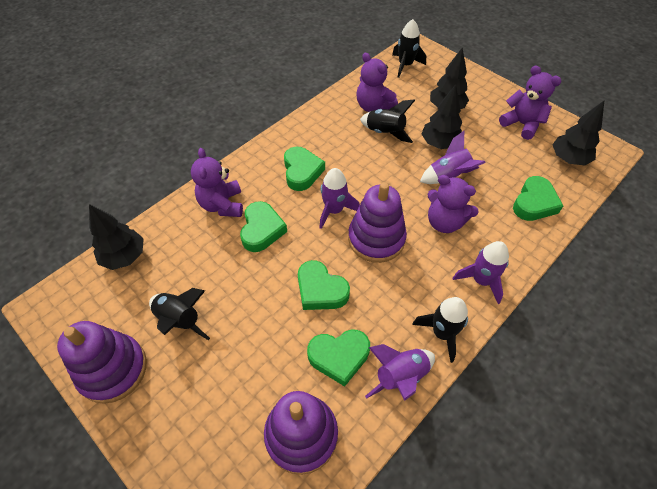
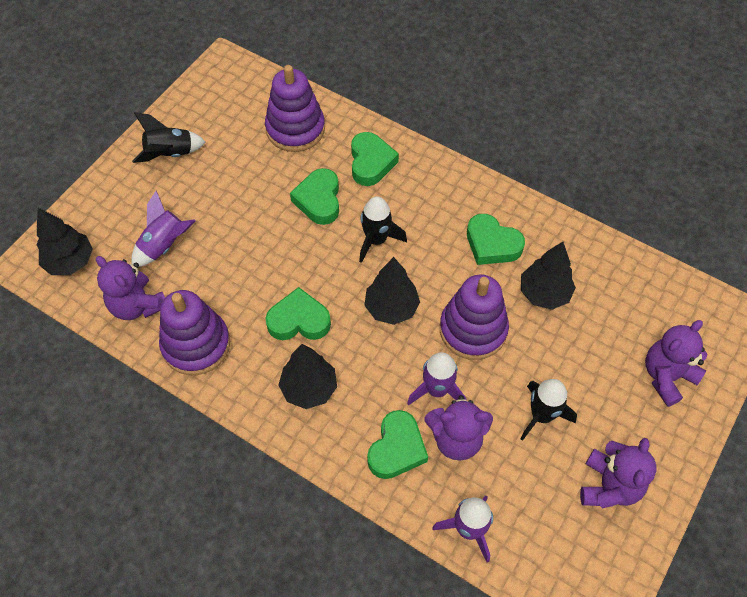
black rocket: 4 -> 3
purple rocket: 4 -> 3

